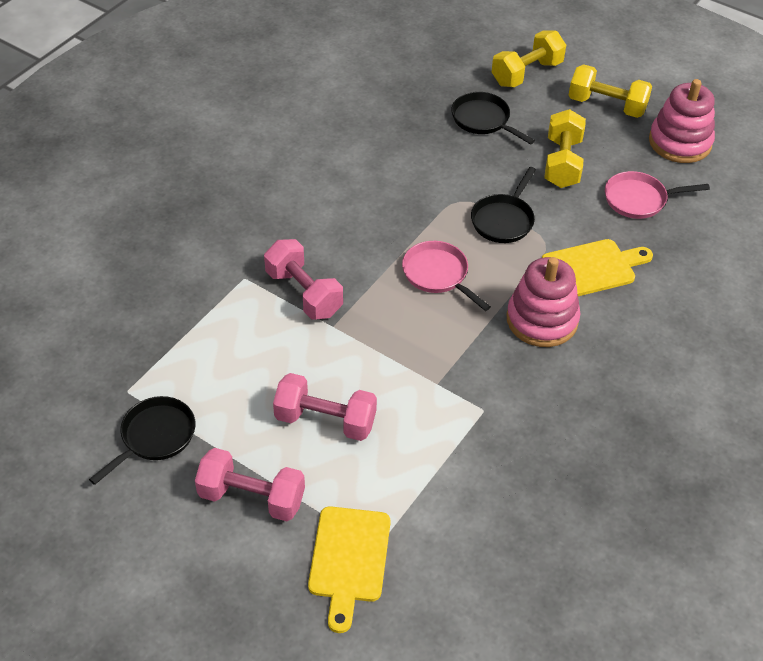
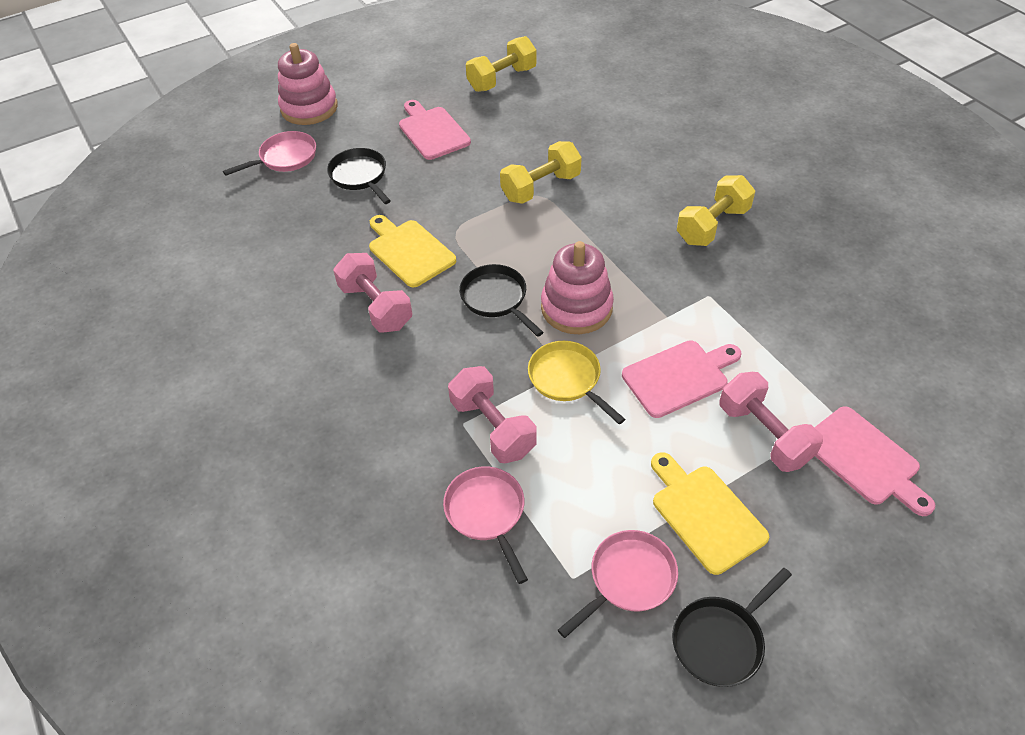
pink cutting board: 0 -> 3
pink pan: 2 -> 3
yellow pan: 0 -> 1

